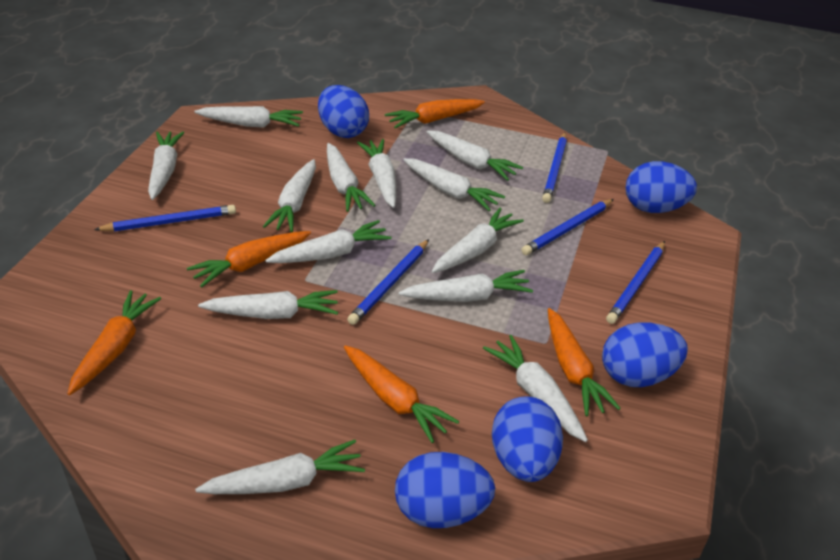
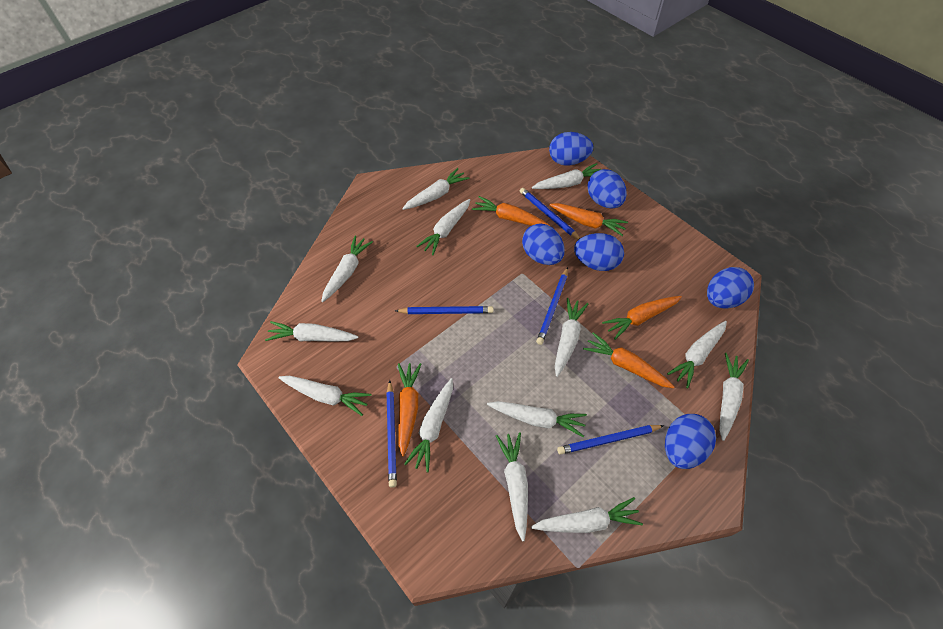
blue egg: 5 -> 6

